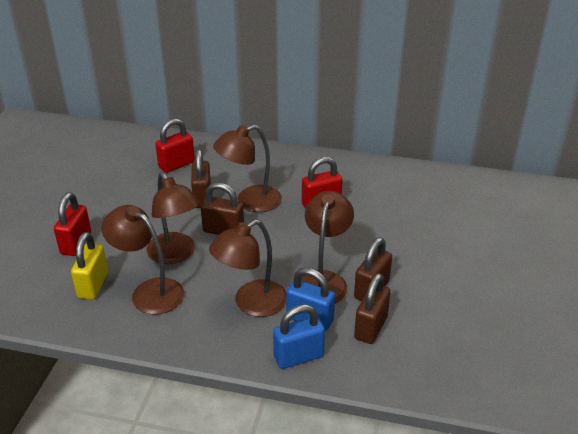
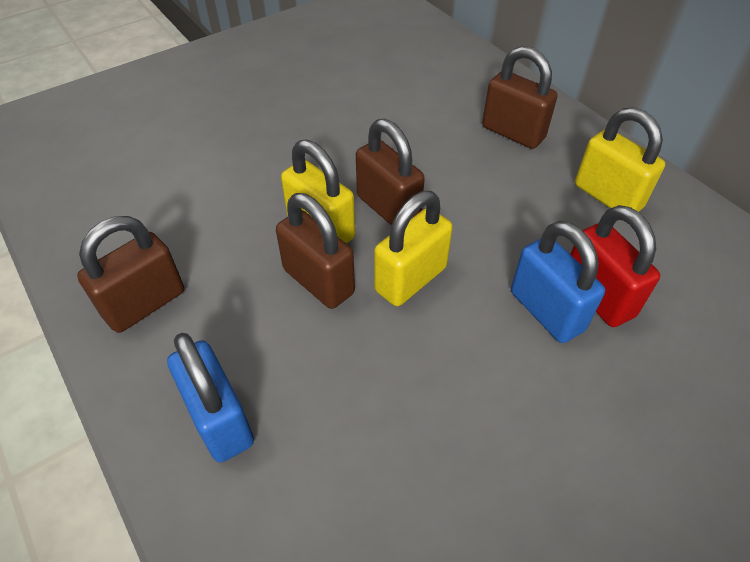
brown lamp: 5 -> 0
red padlock: 3 -> 1
yellow padlock: 1 -> 3

